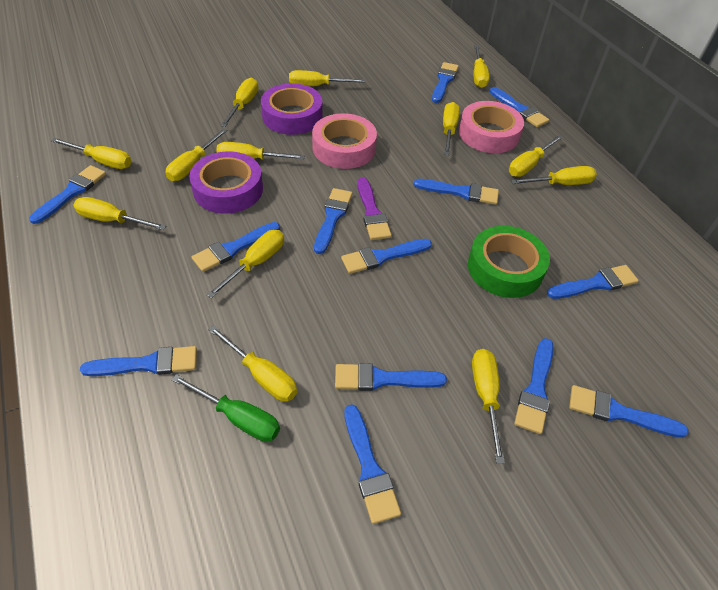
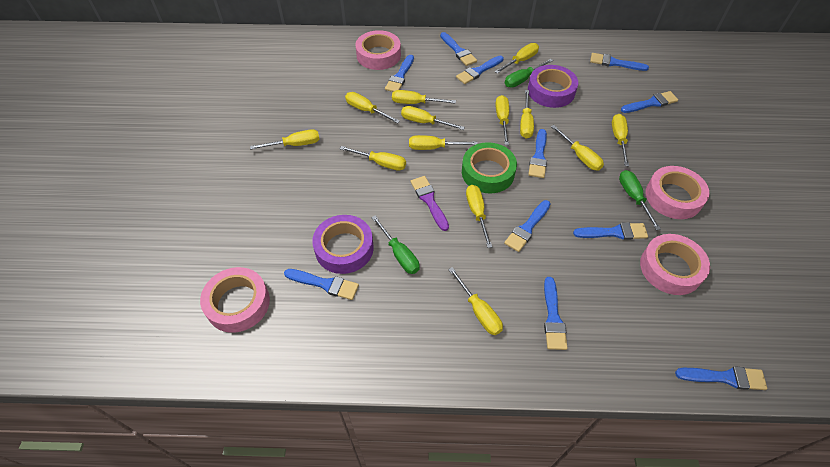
blue brush: 13 -> 11
green screwdriver: 1 -> 3
pink tape: 2 -> 4

